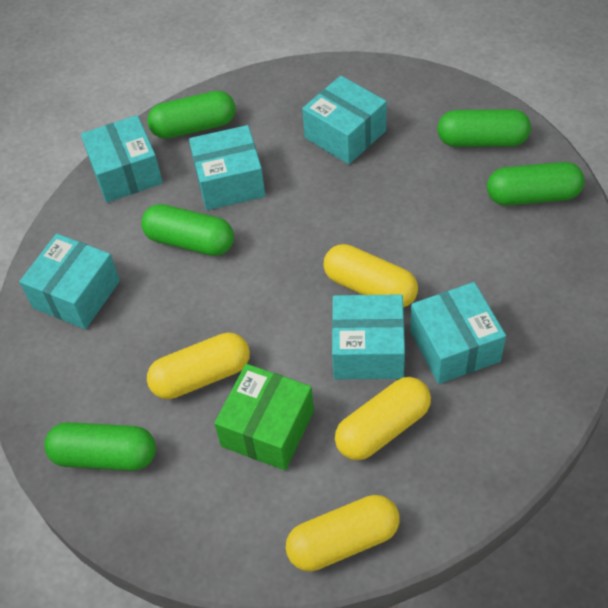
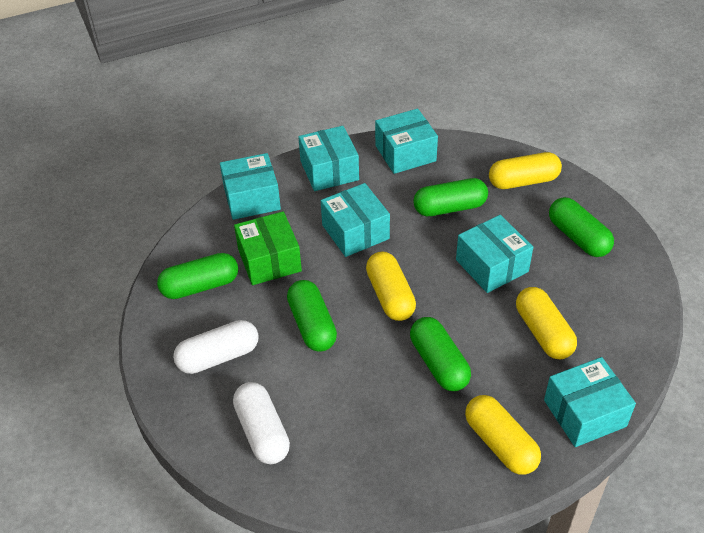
white capsule: 0 -> 2

